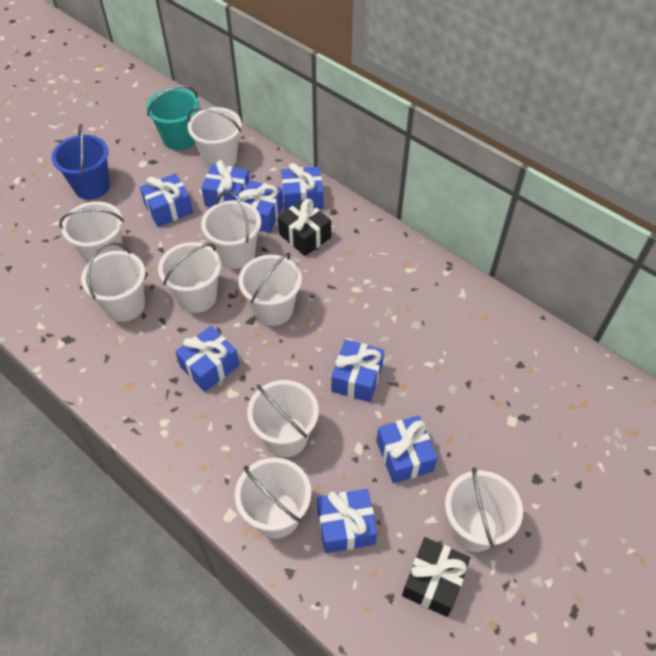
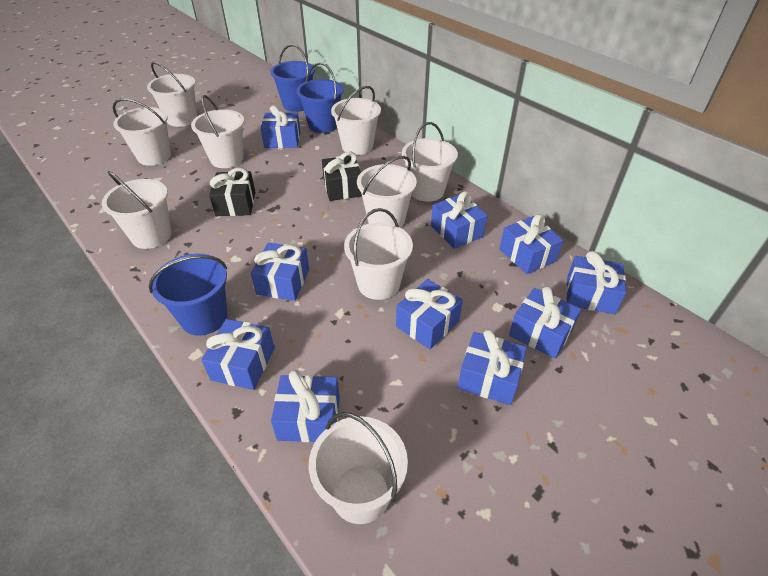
blue bucket: 1 -> 3
blue gift: 8 -> 10
turquoise bucket: 1 -> 0

